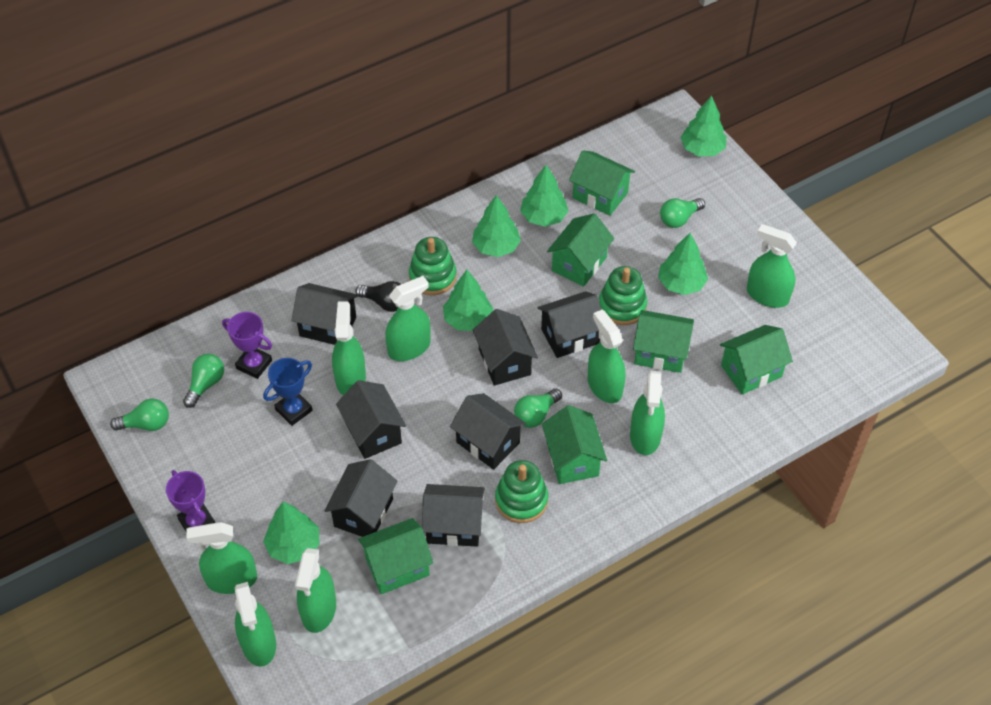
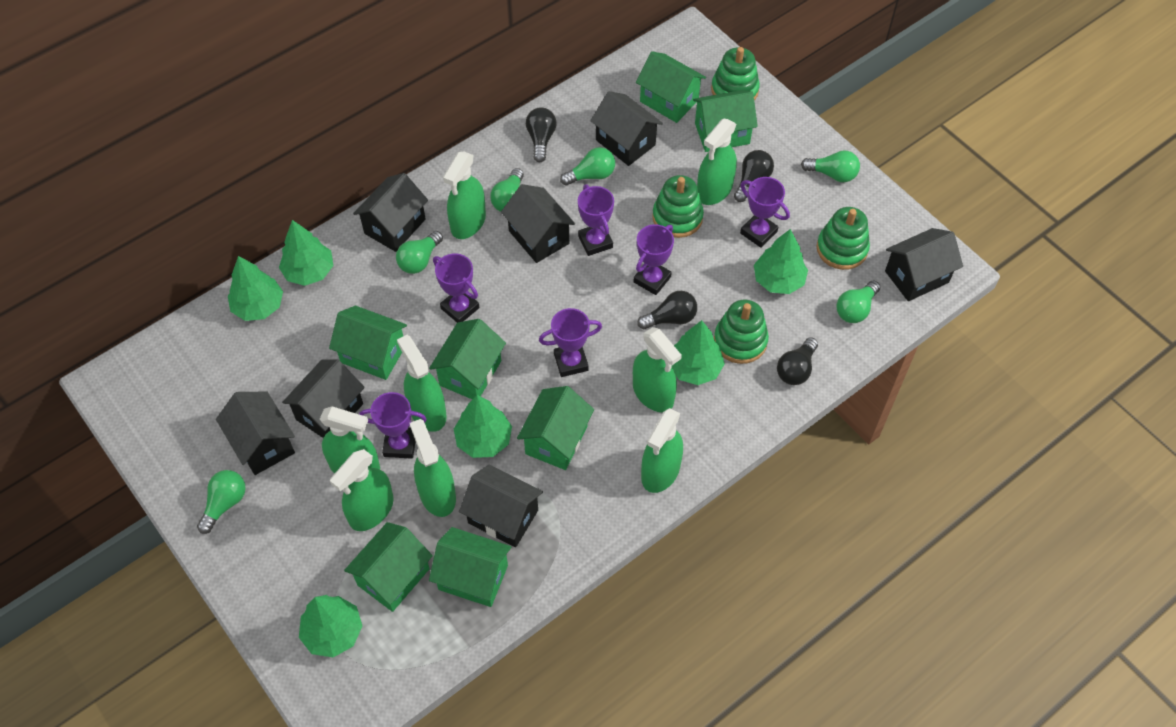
black light bulb: 1 -> 4
blue trophy: 1 -> 0
green house: 6 -> 7
green light bulb: 4 -> 6
green stacking toy: 3 -> 4
purple trophy: 2 -> 6

